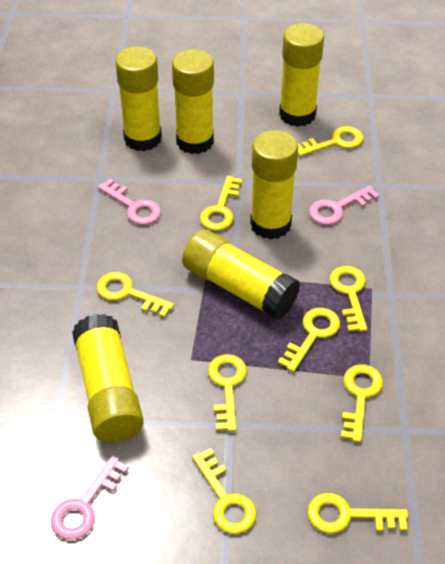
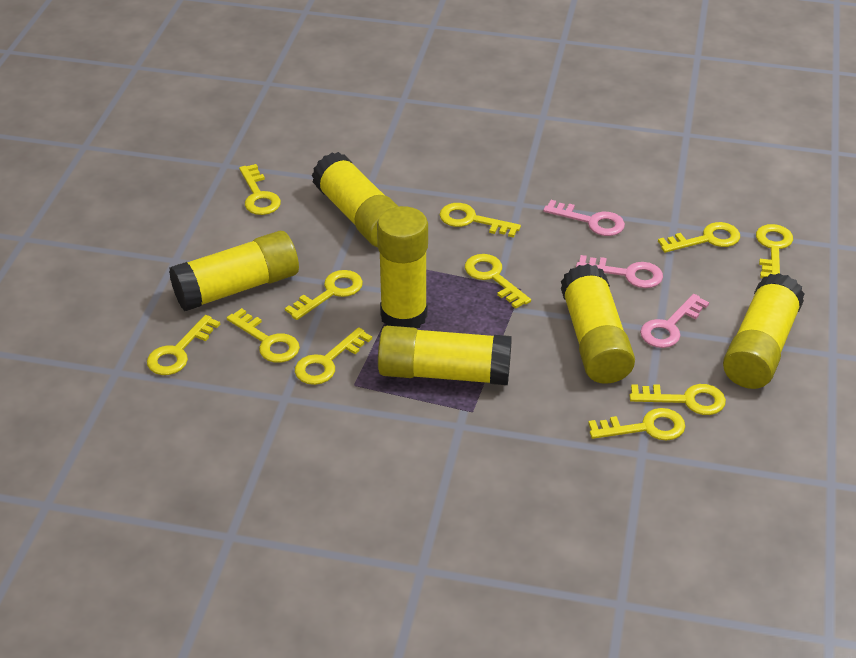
yellow key: 9 -> 11

